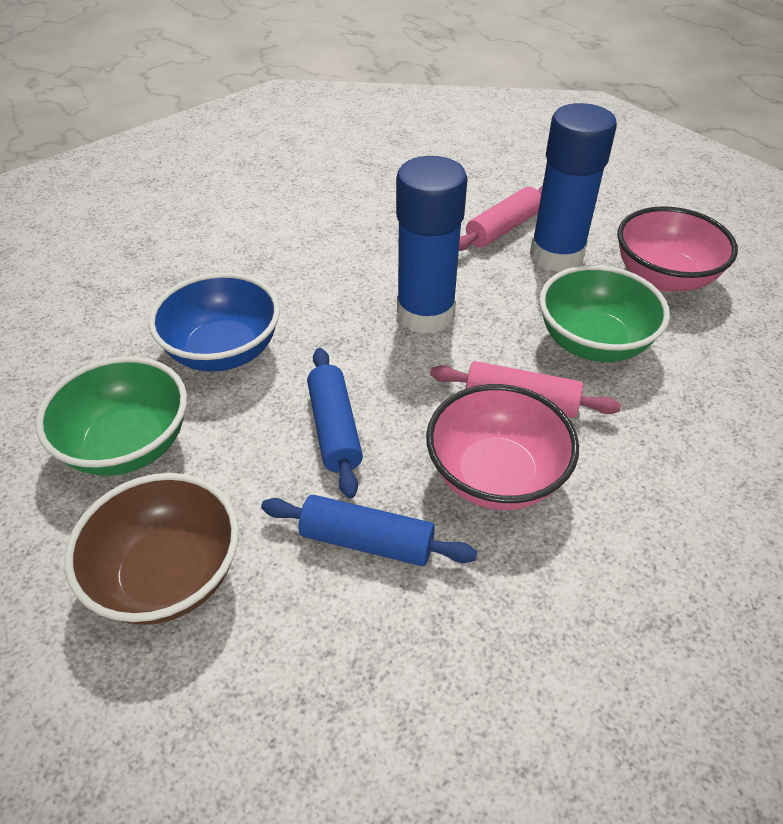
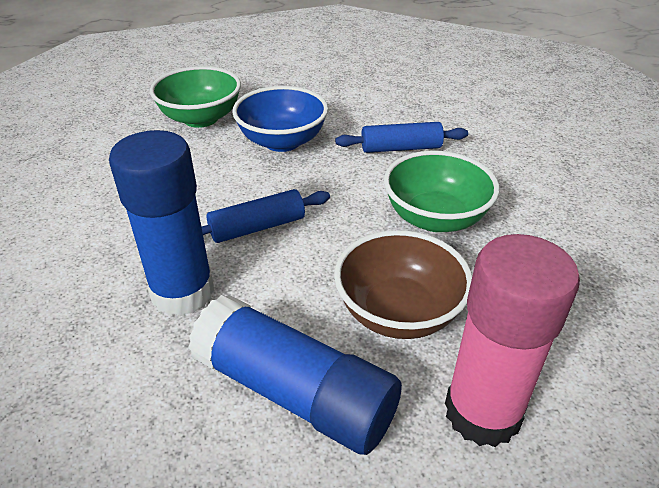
pink bowl: 2 -> 0
pink glue stick: 0 -> 1
pink rolling pin: 2 -> 0

